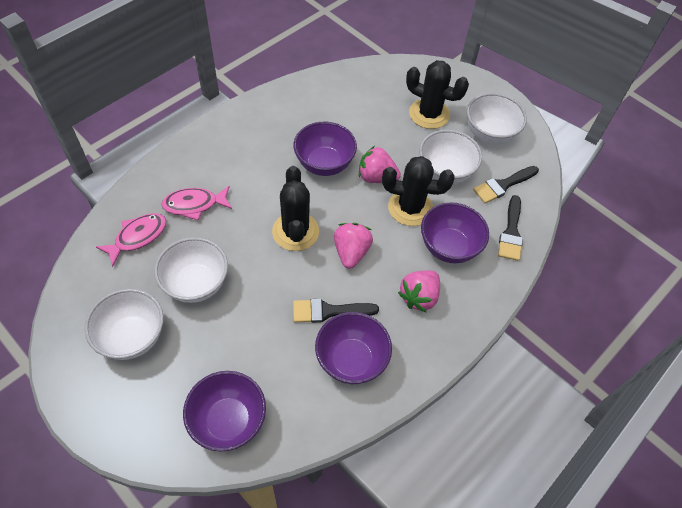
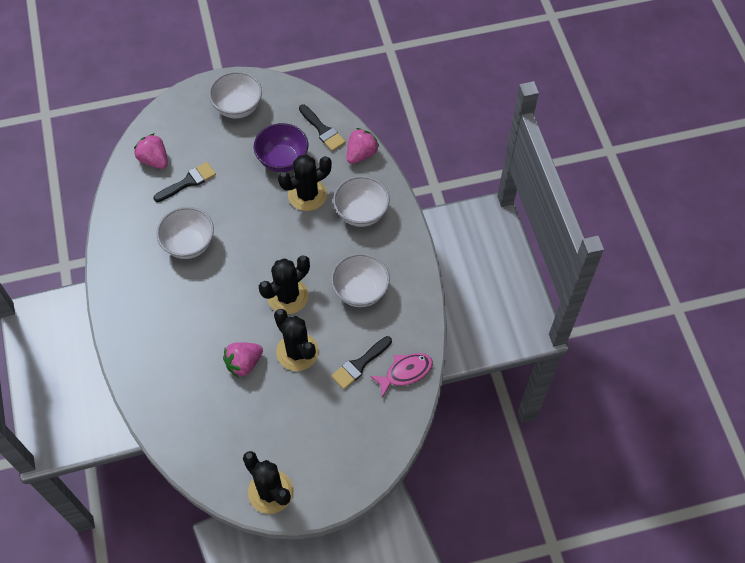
black cactus: 3 -> 4
pink fish: 2 -> 1
purple bowl: 4 -> 1

